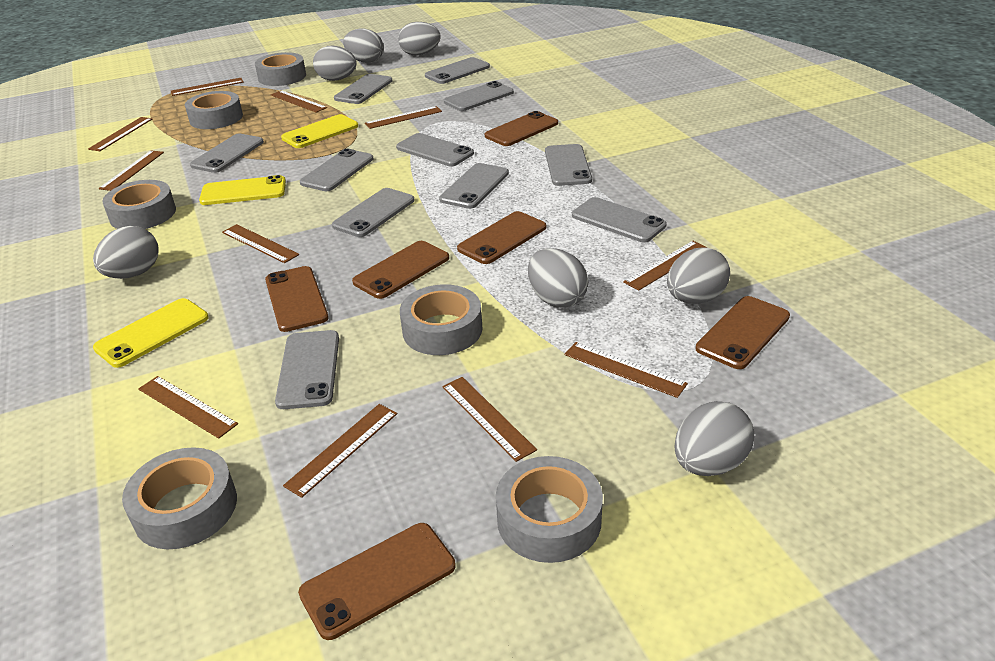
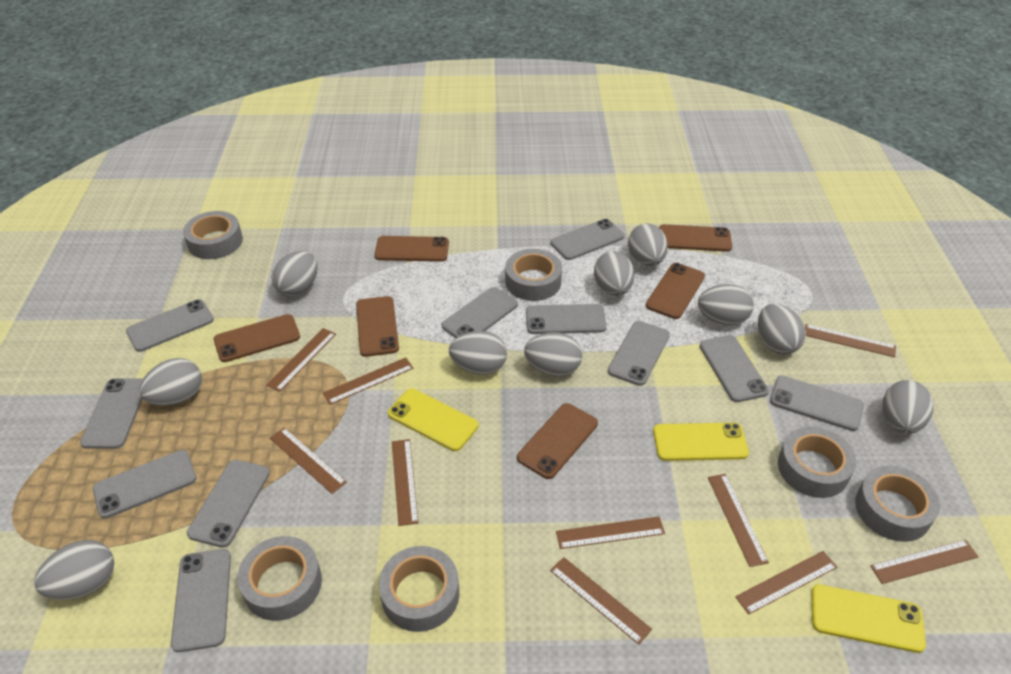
brown ruler: 11 -> 10
grey egg: 7 -> 10

